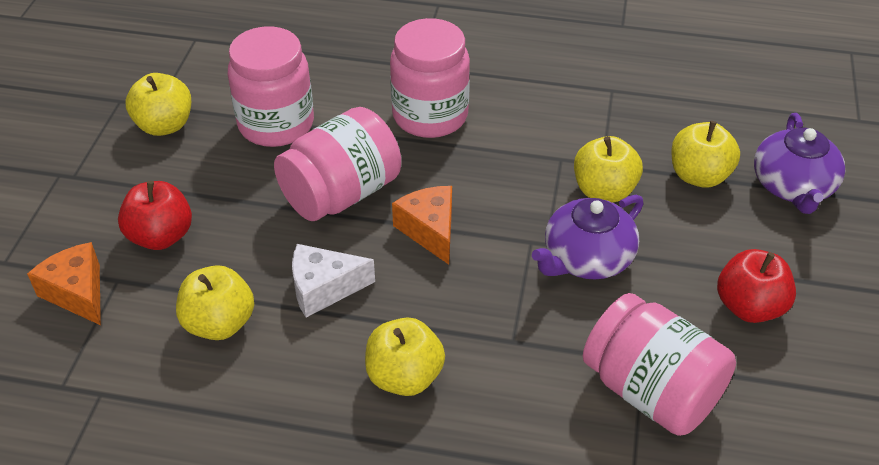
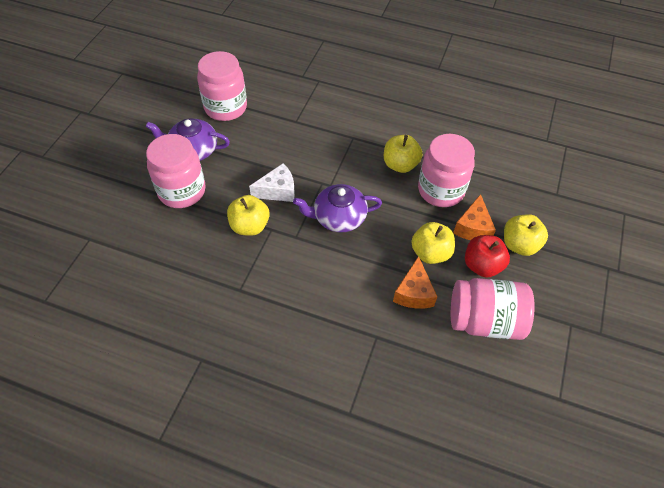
red apple: 2 -> 1
yellow apple: 5 -> 4

